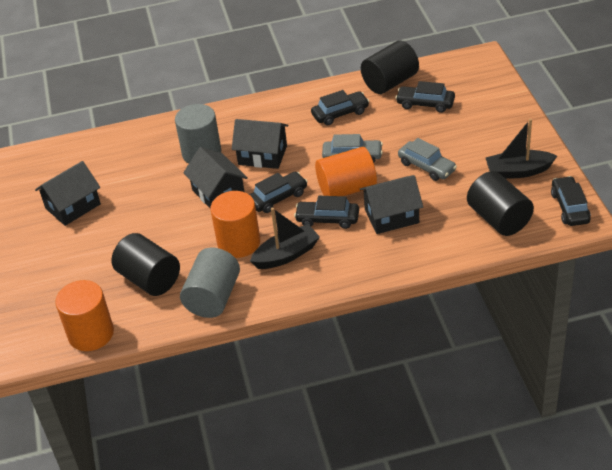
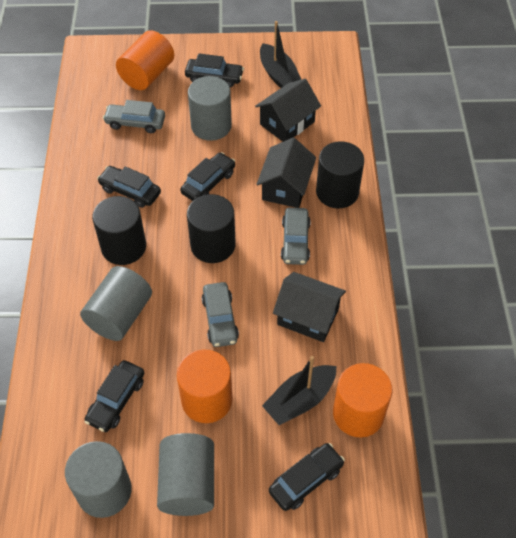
black house: 4 -> 3
grey car: 2 -> 3
grey cylinder: 2 -> 4

